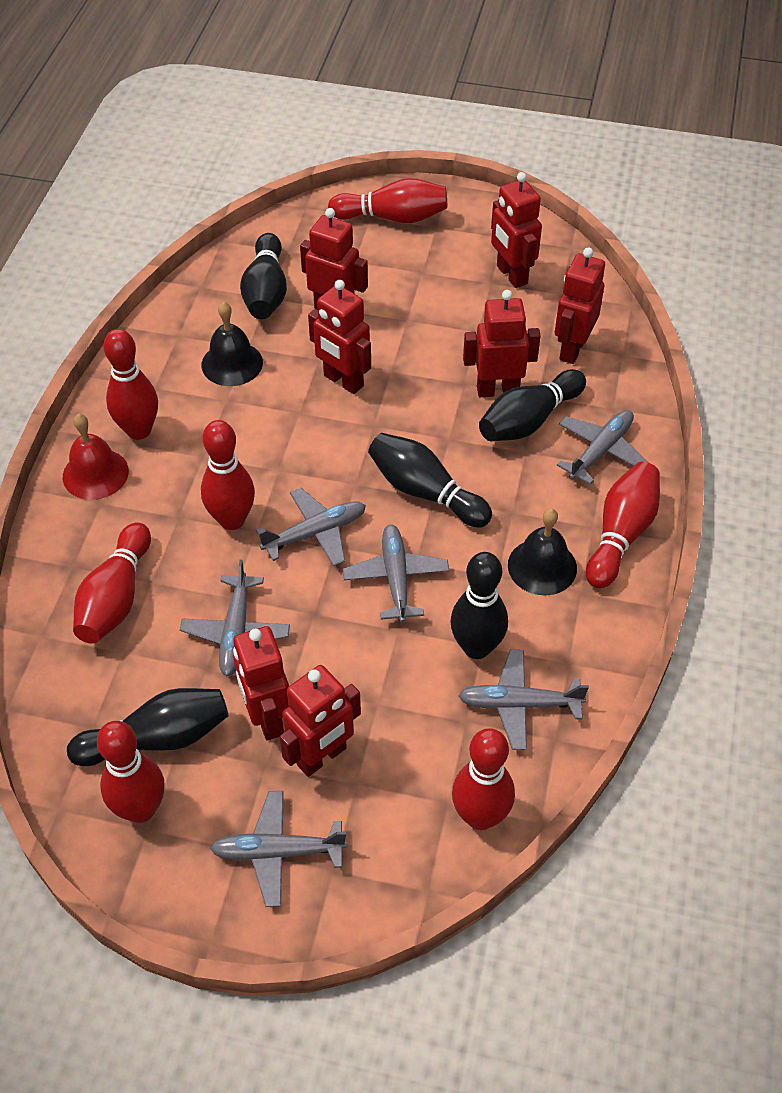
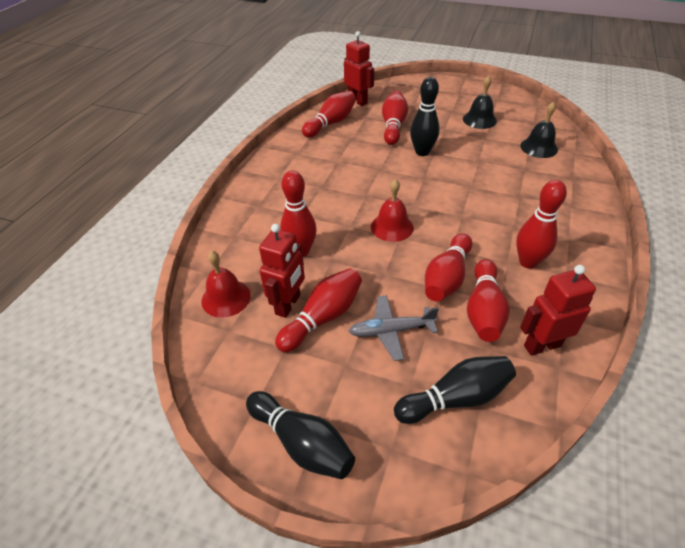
black bowling pin: 5 -> 3
grey plane: 6 -> 1
red bell: 1 -> 2
red robot: 7 -> 3

